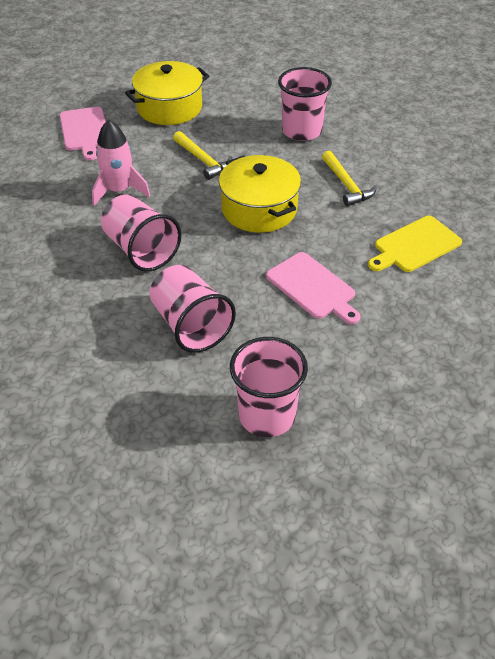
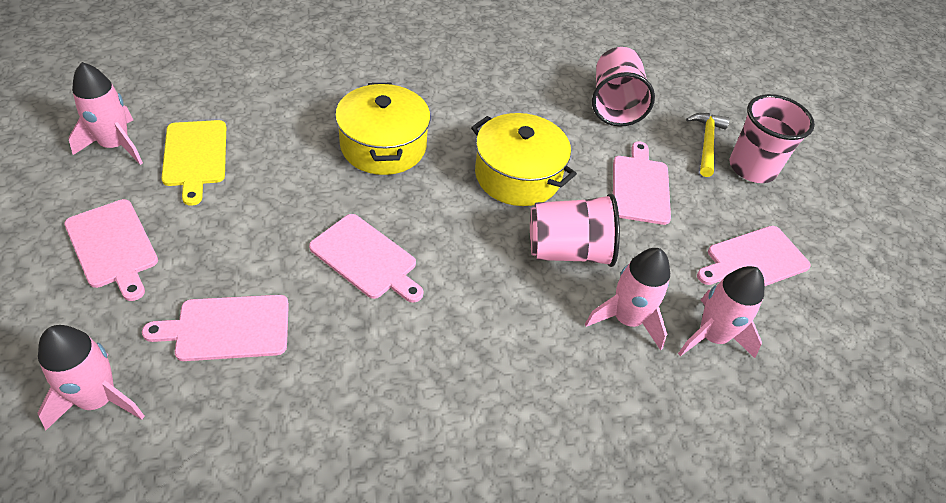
pink cup: 4 -> 3
pink cutting board: 2 -> 5
pink rocket: 1 -> 4
yellow hammer: 2 -> 1

